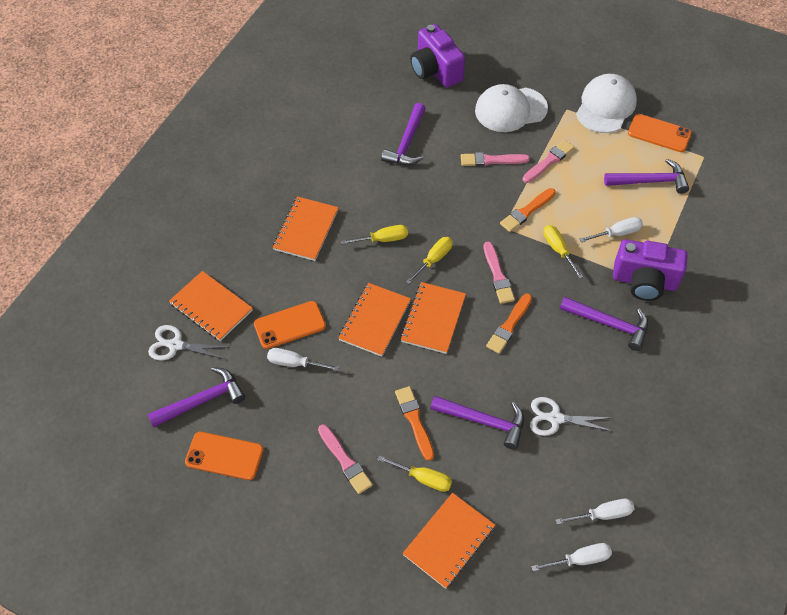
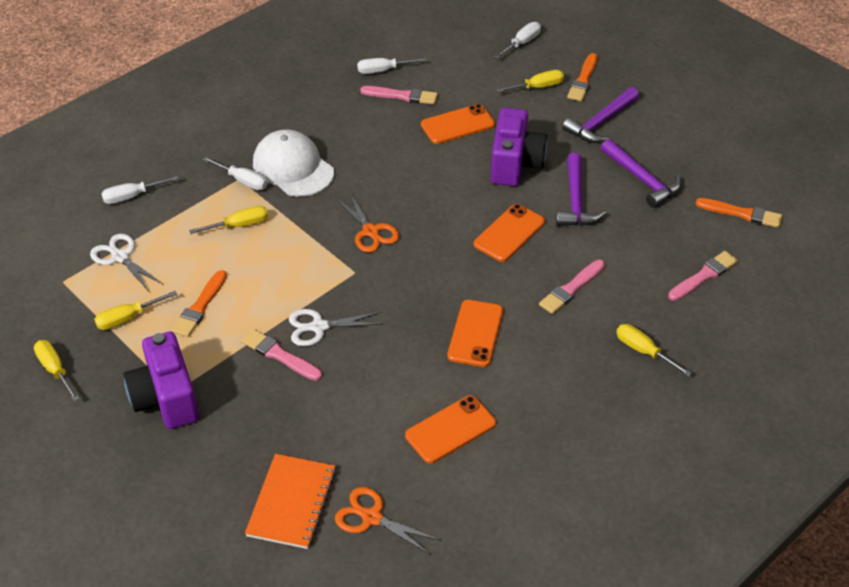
orange notebook: 5 -> 1
orange phone: 3 -> 4
orange scissors: 0 -> 2
purple hammer: 5 -> 3
white cap: 2 -> 1
yellow screwdriver: 4 -> 5

